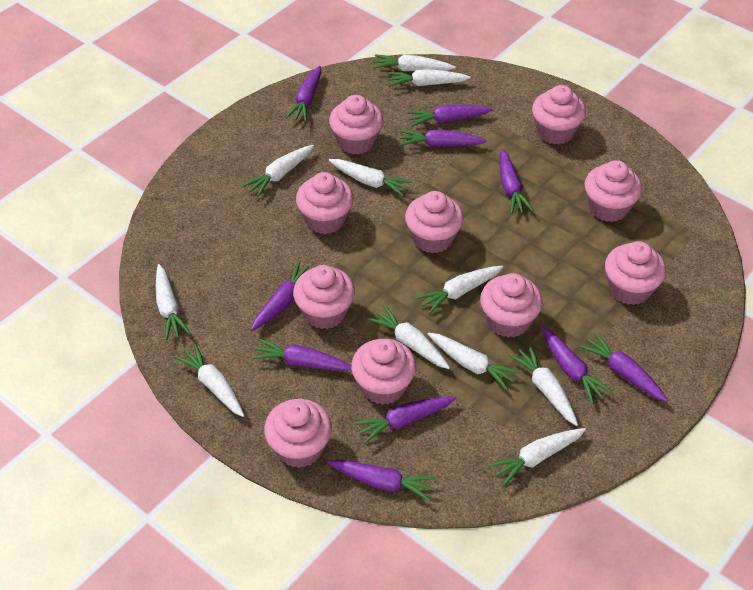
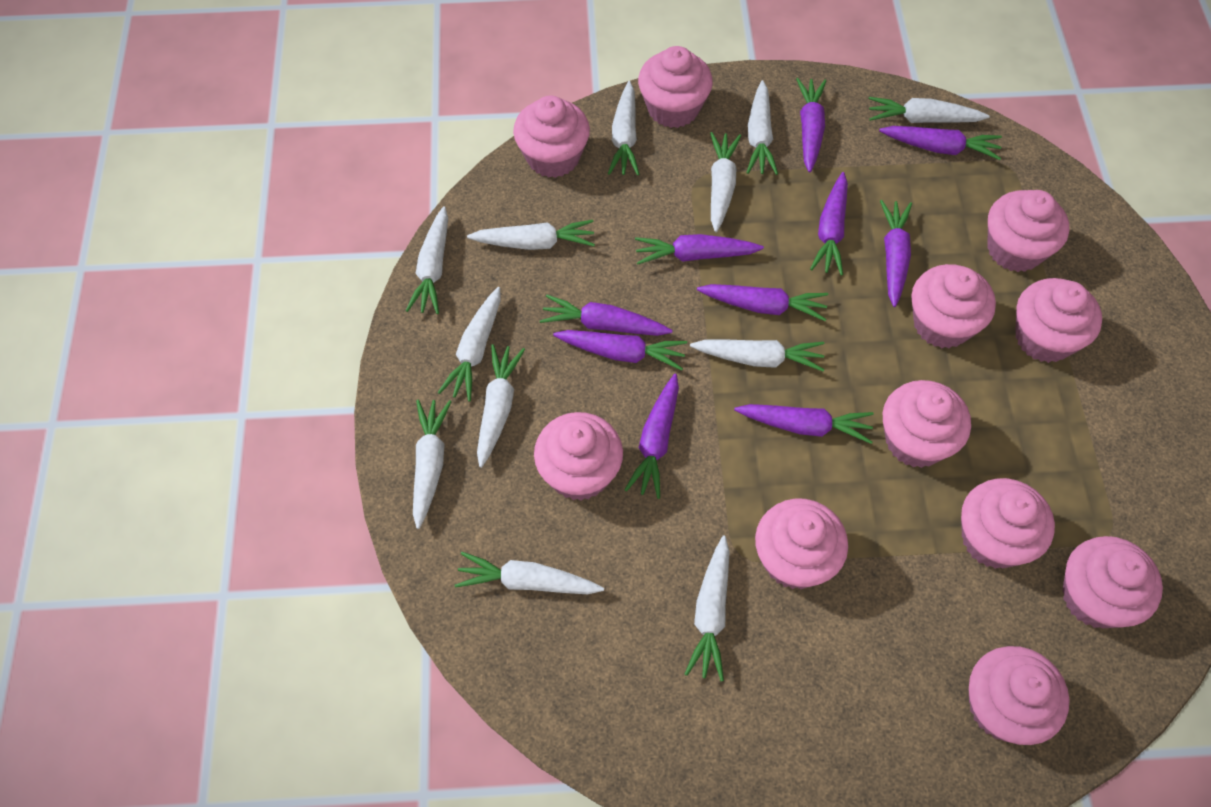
pink cupcake: 10 -> 11
white carrot: 11 -> 12

